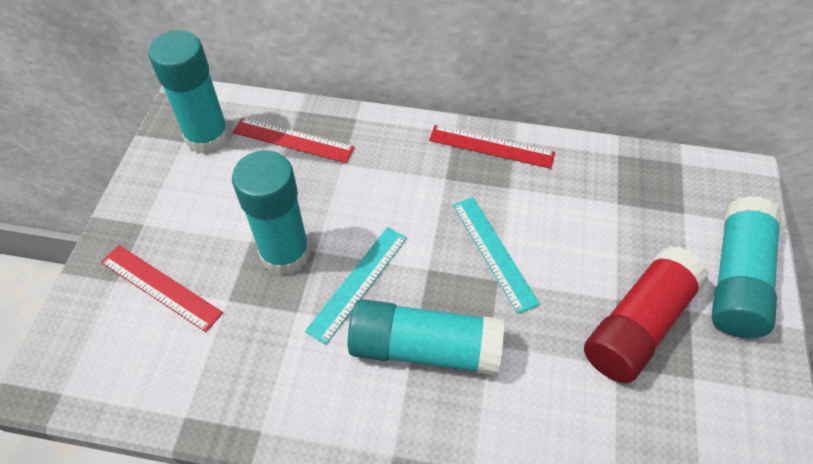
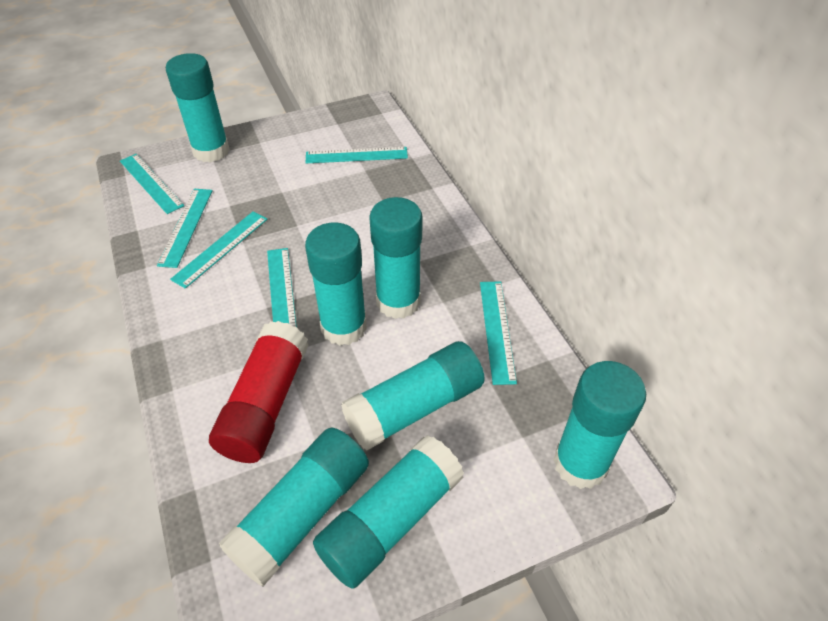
red ruler: 3 -> 0
turquoise glue stick: 4 -> 7
turquoise ruler: 2 -> 6

